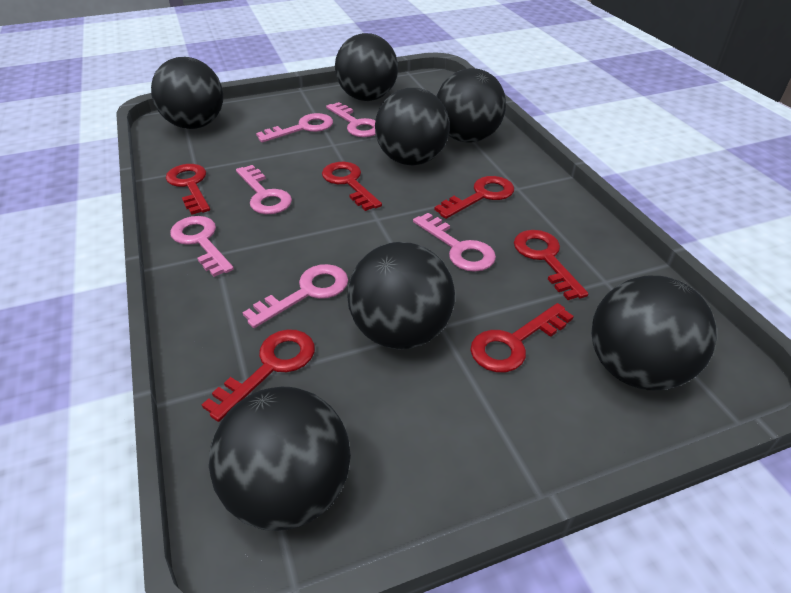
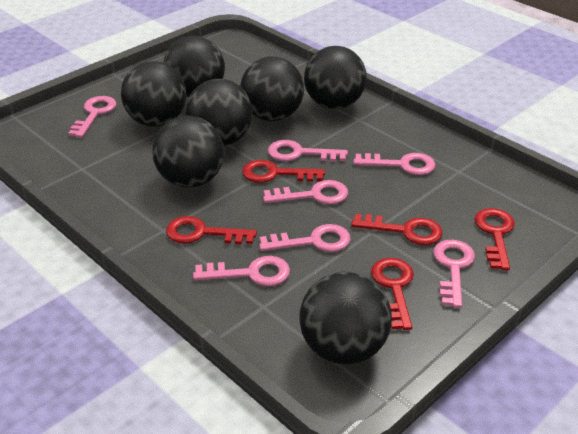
pink key: 6 -> 7
red key: 6 -> 5

